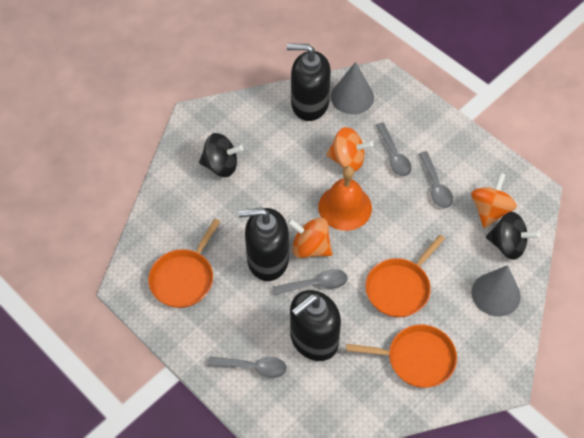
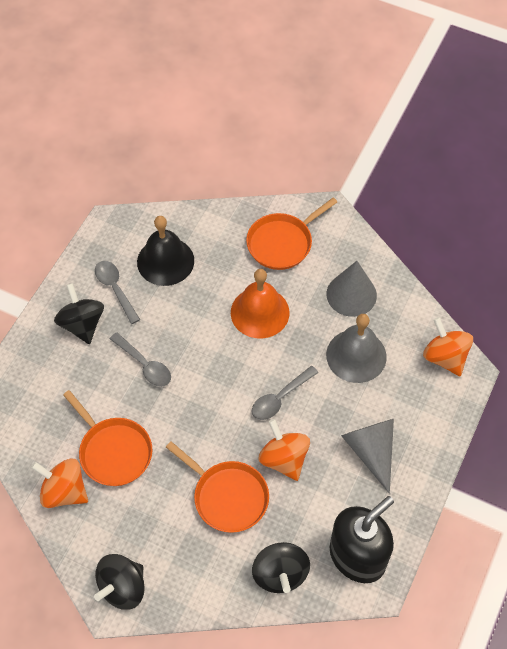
black bell: 0 -> 1
black soap dispenser: 3 -> 1
black spinning top: 2 -> 3
grey bell: 0 -> 1
grey spoon: 4 -> 3

